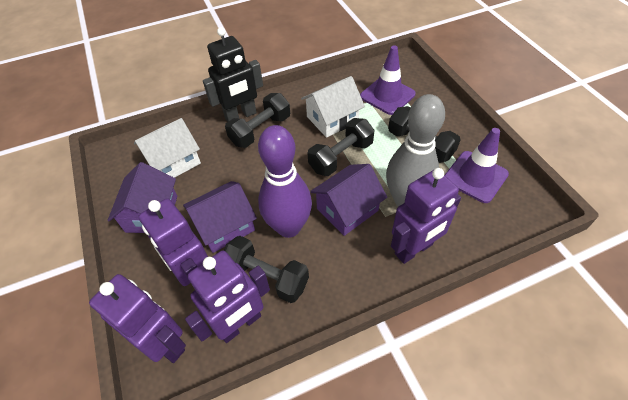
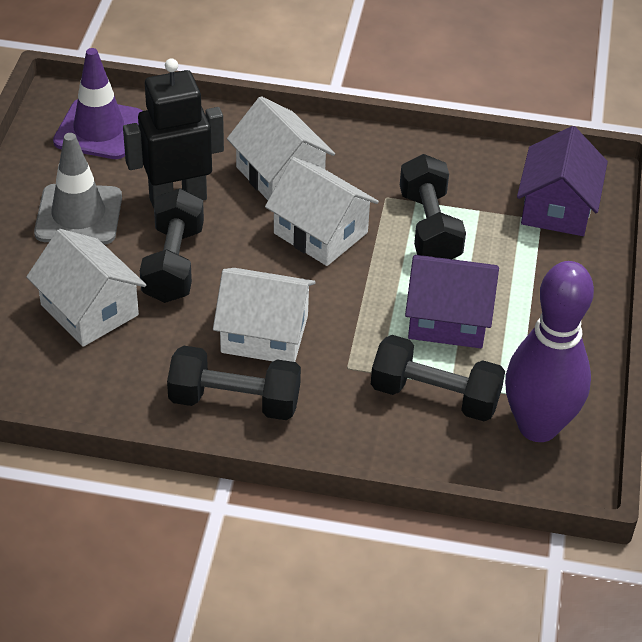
grey bowling pin: 1 -> 0
grey traffic cone: 0 -> 1
purple house: 3 -> 2
purple robot: 4 -> 0
purple traffic cone: 2 -> 1
white house: 2 -> 4

